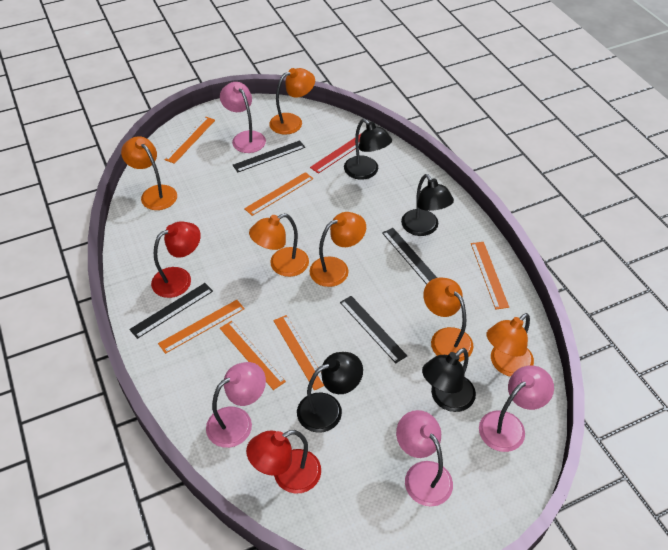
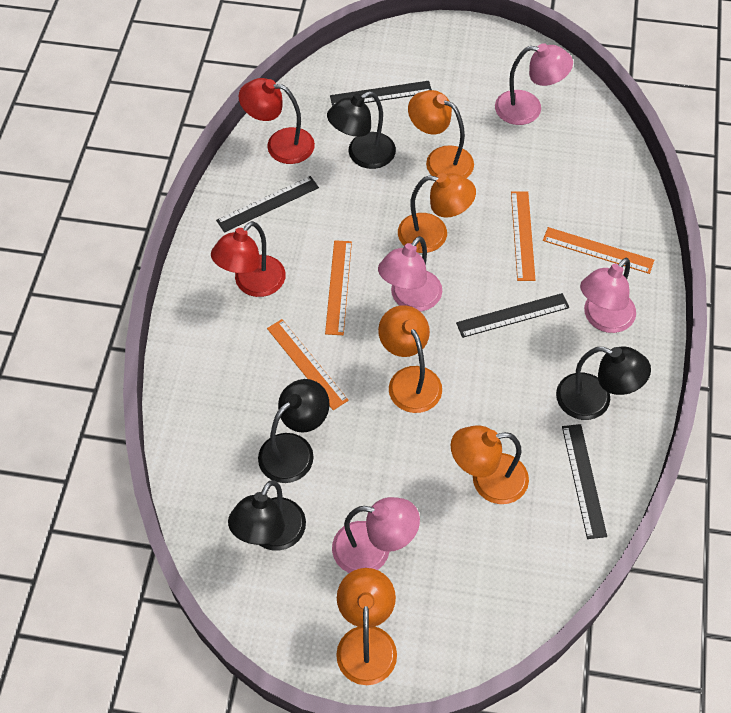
orange lamp: 6 -> 5
orange ruler: 6 -> 4
red ruler: 1 -> 0

